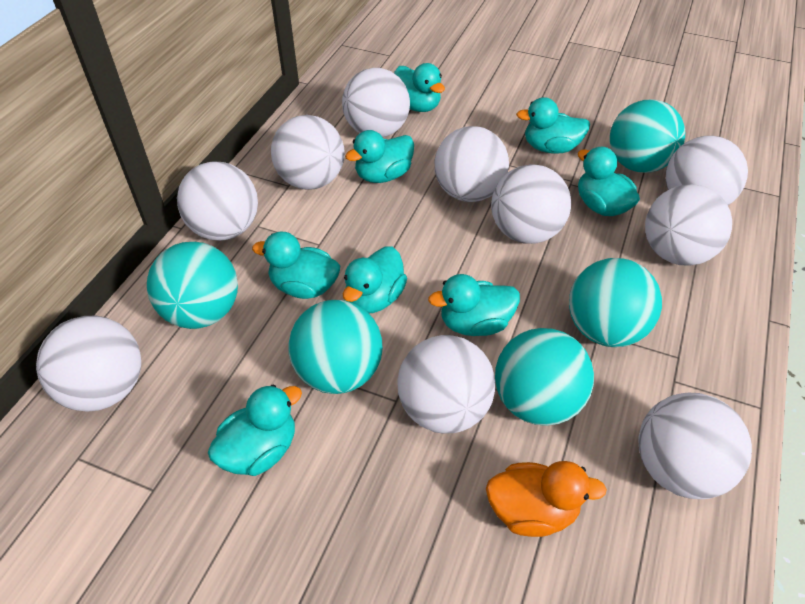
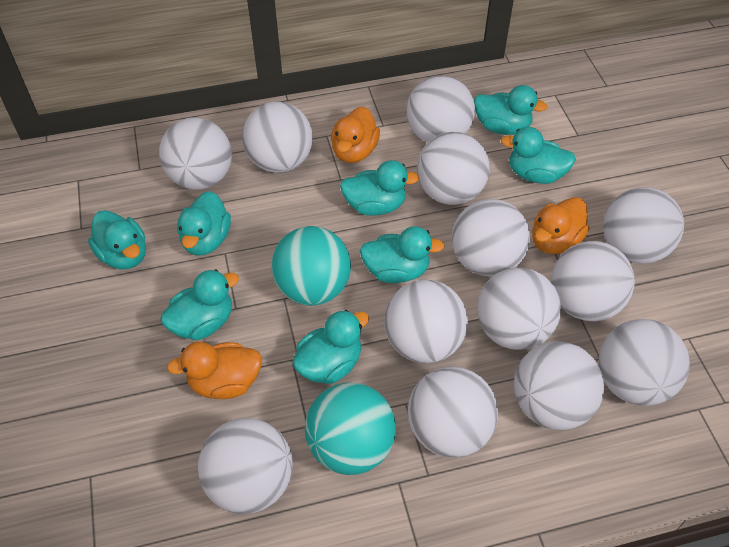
orange duck: 1 -> 3
turquoise ball: 5 -> 2
white ball: 10 -> 13

